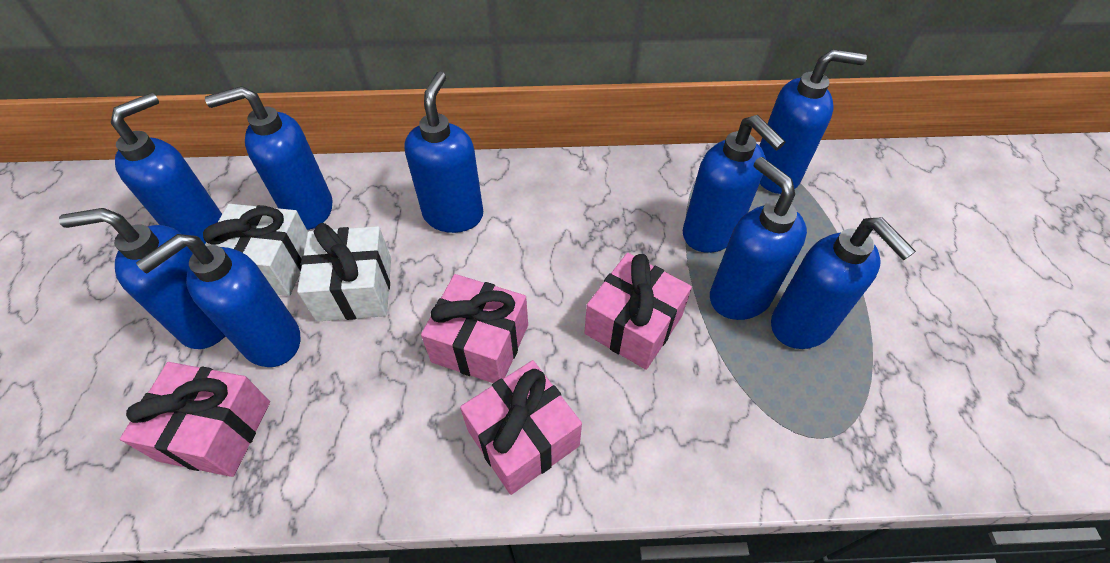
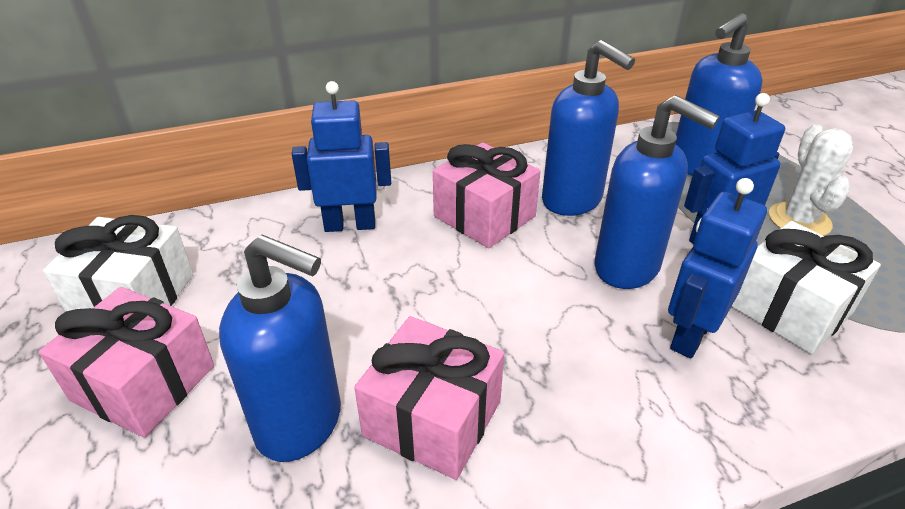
blue robot: 0 -> 3
blue soap dispenser: 9 -> 4
pink gift: 4 -> 3
white cactus: 0 -> 1

